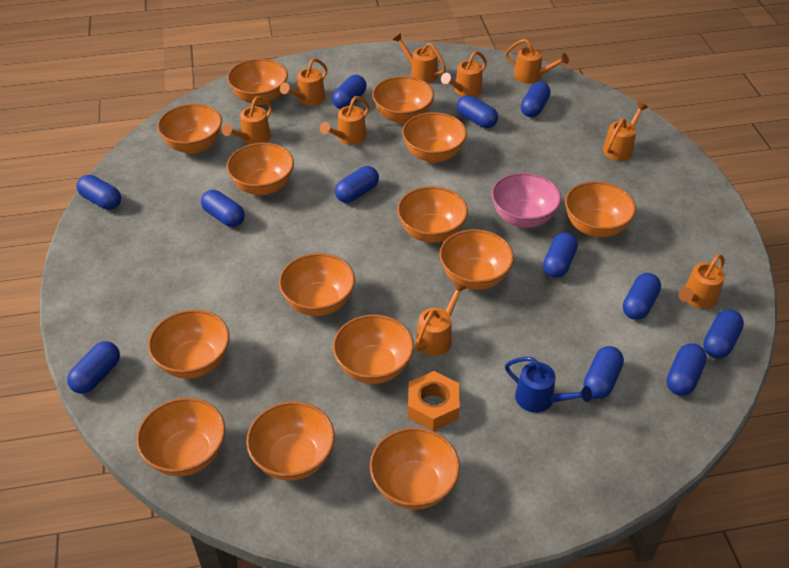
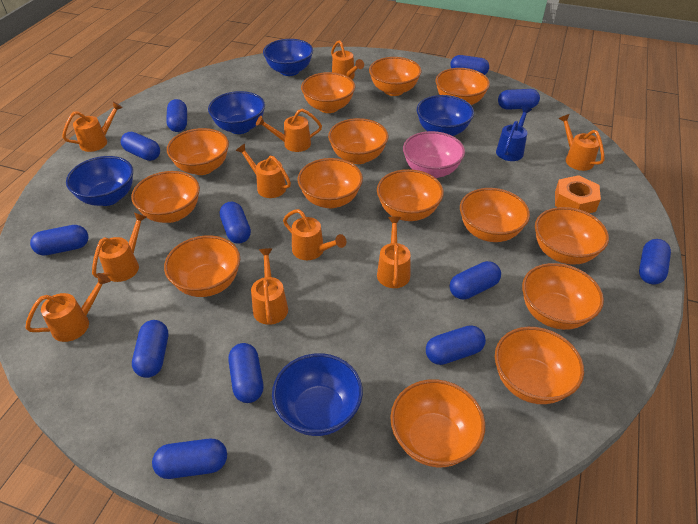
blue bowl: 0 -> 5
orange watering can: 9 -> 10

